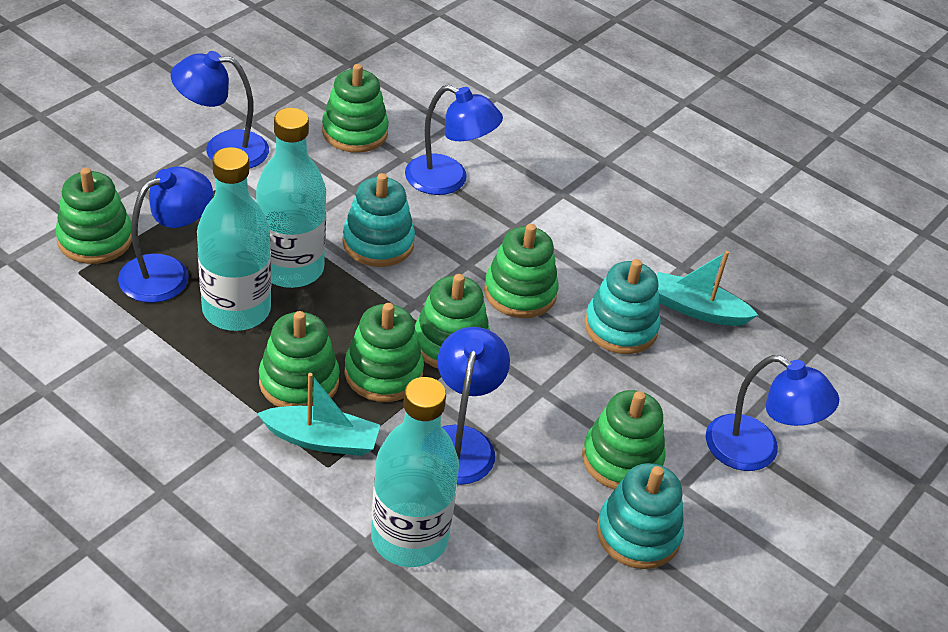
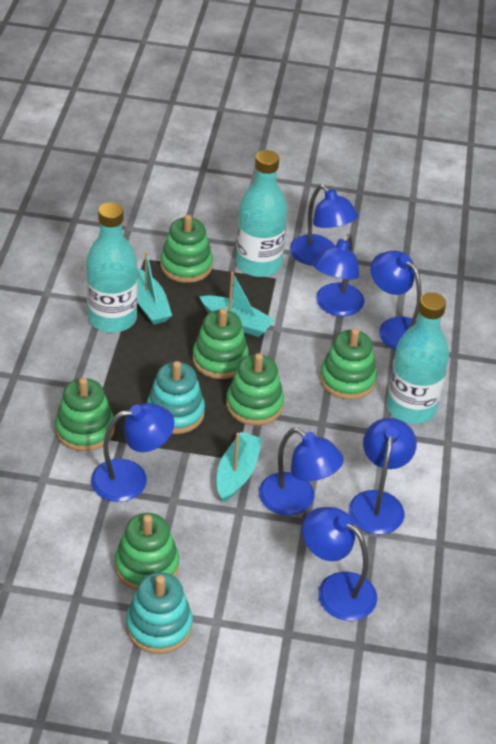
blue lamp: 5 -> 7
green stacking toy: 7 -> 6
turquoise boat: 2 -> 3
turquoise stacking toy: 3 -> 2

